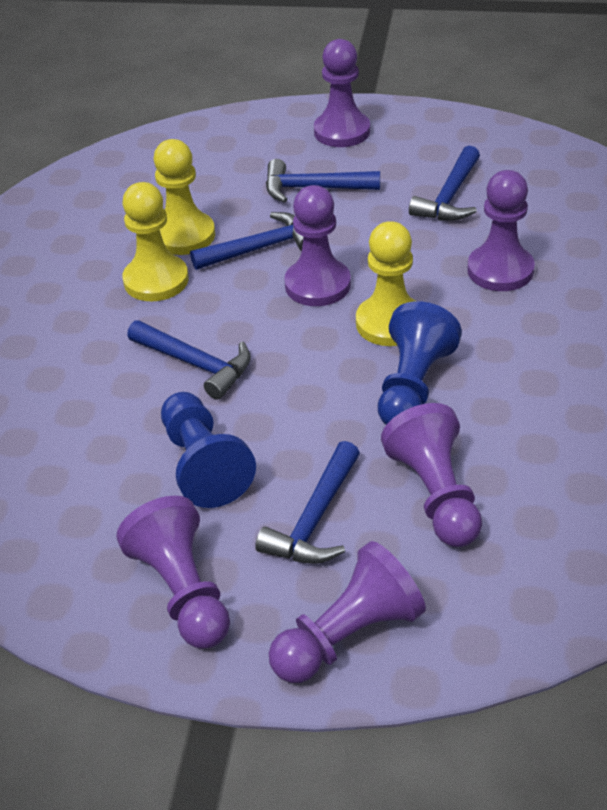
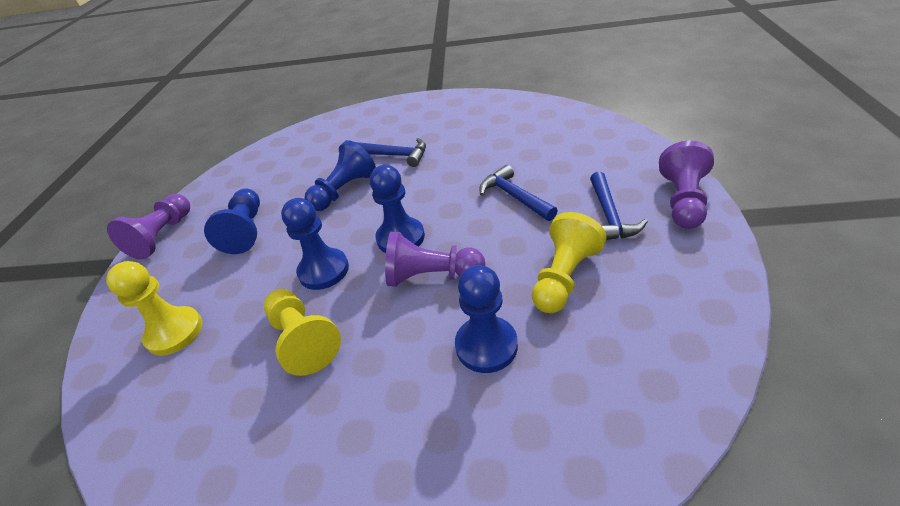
blue hammer: 5 -> 3
blue pawn: 2 -> 5
purple pawn: 6 -> 3

